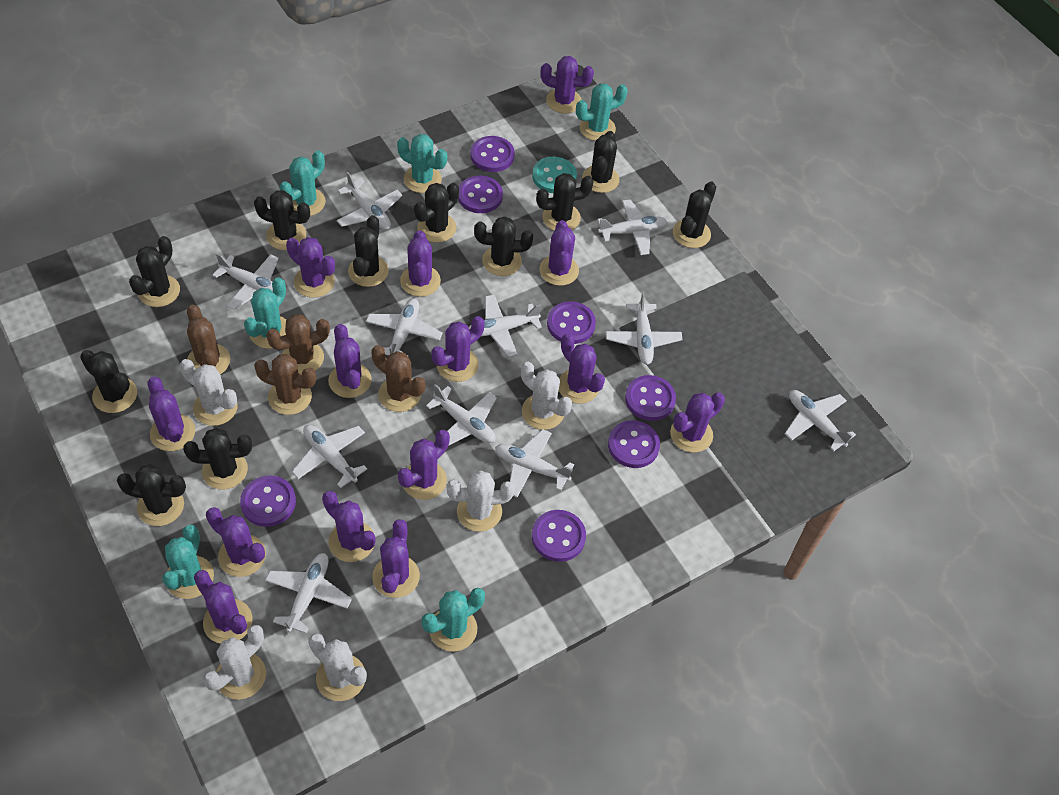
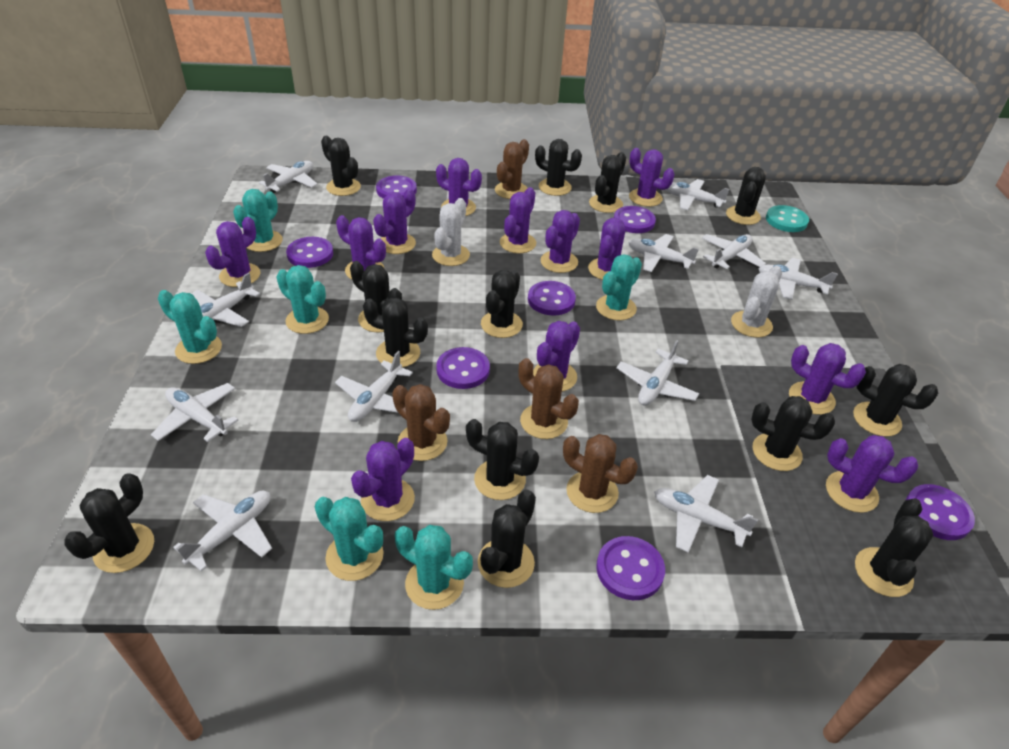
black cactus: 11 -> 13
purple cactus: 14 -> 12
white cactus: 5 -> 2

